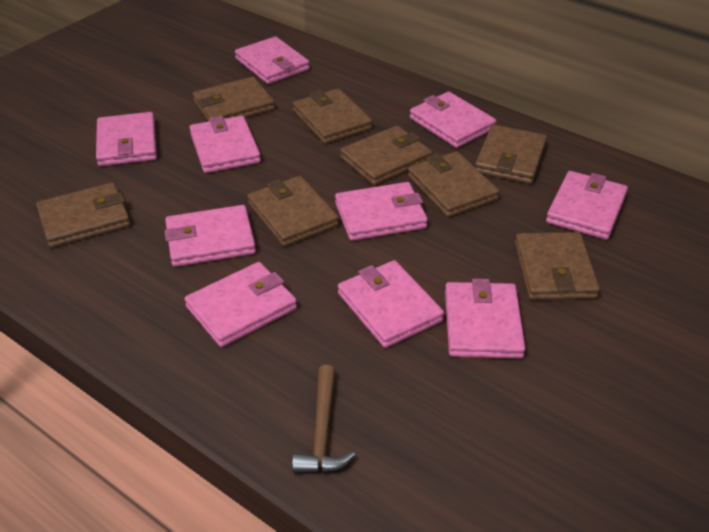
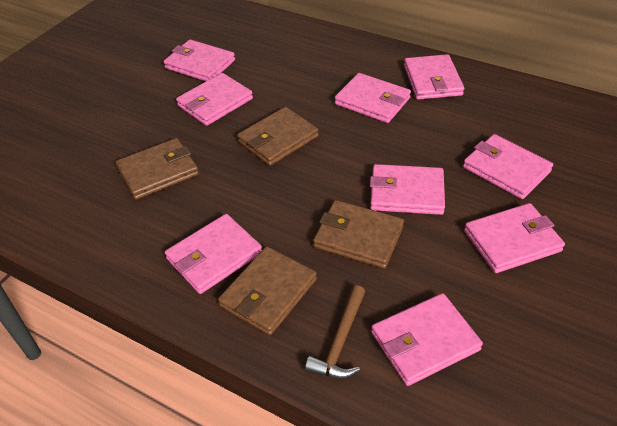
brown wallet: 8 -> 4
pink wallet: 10 -> 9

